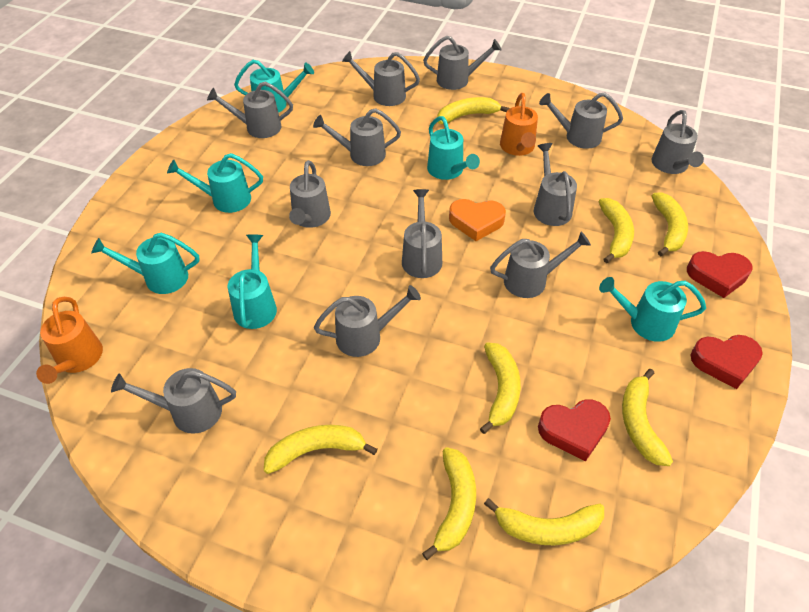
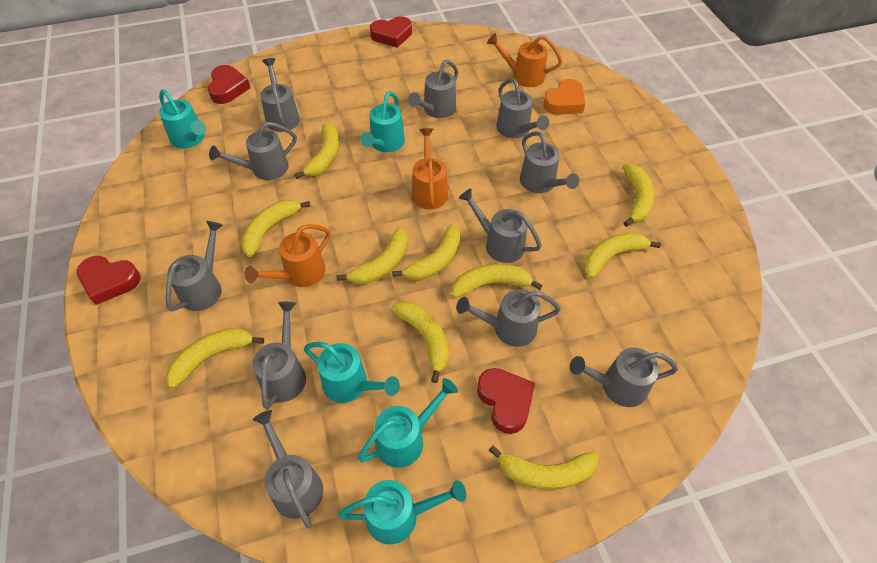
grey watering can: 12 -> 11
orange watering can: 2 -> 3
red heart: 3 -> 4
turquoise watering can: 6 -> 5
yellow banana: 8 -> 10

